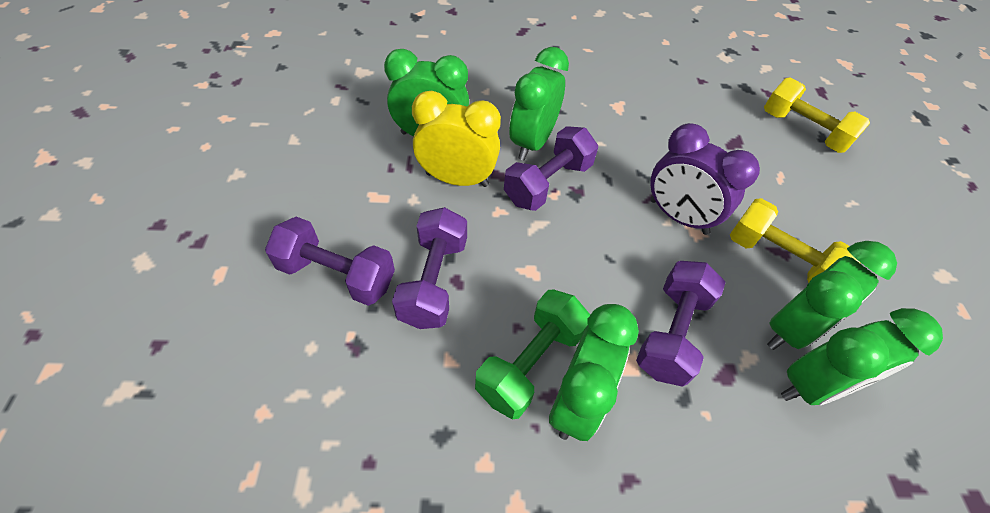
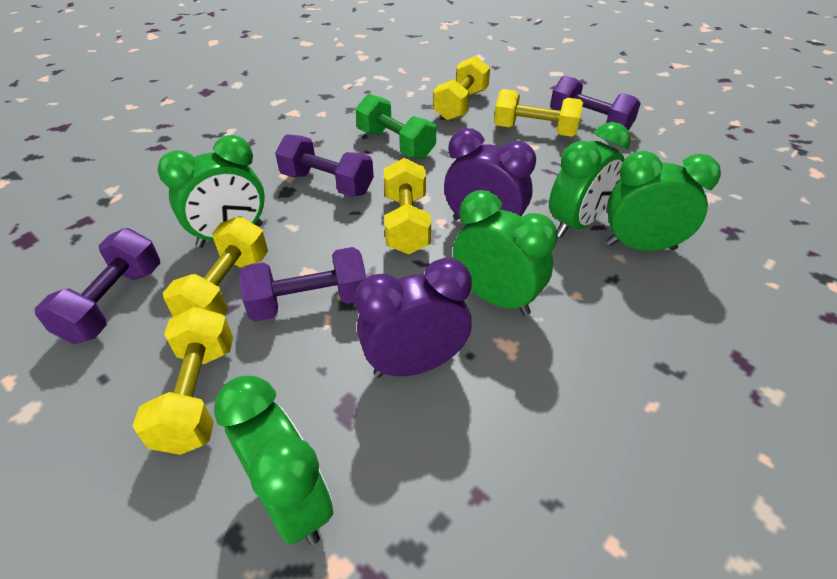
purple clock: 1 -> 2
yellow clock: 1 -> 0
yellow dumbbell: 2 -> 5

